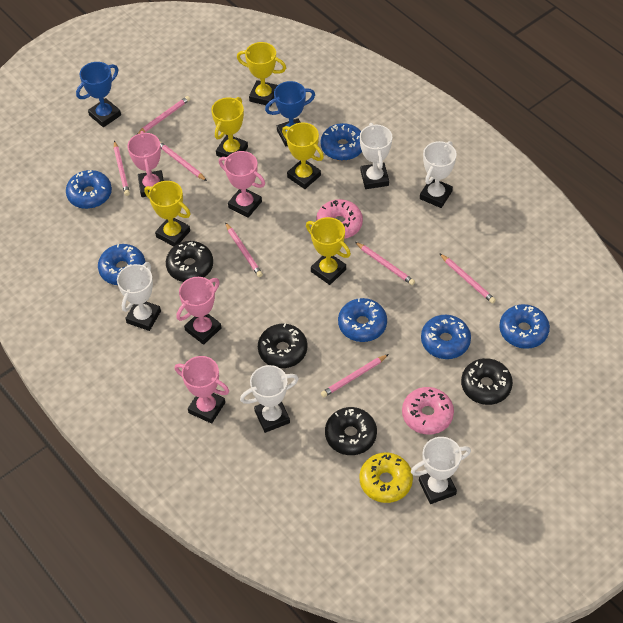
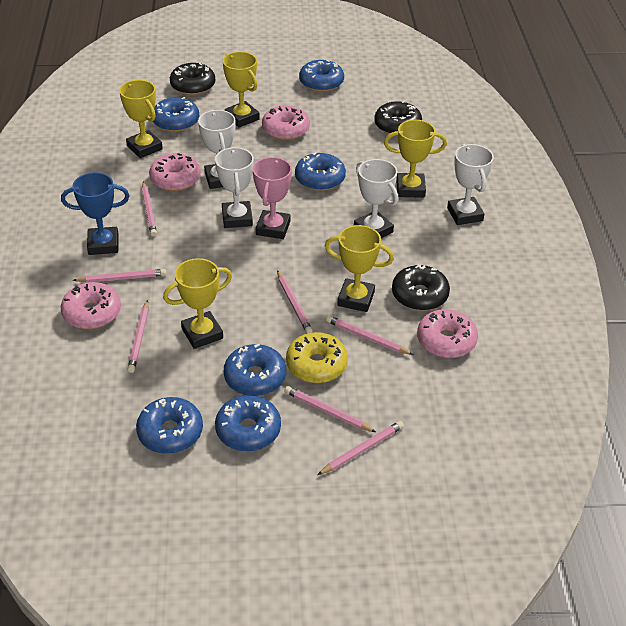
black donut: 4 -> 3
blue trophy: 2 -> 1
pink donut: 2 -> 4
pink trophy: 4 -> 1
white trophy: 5 -> 4

